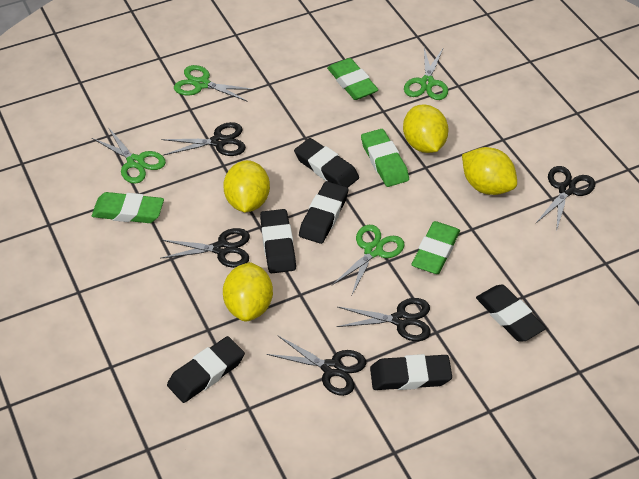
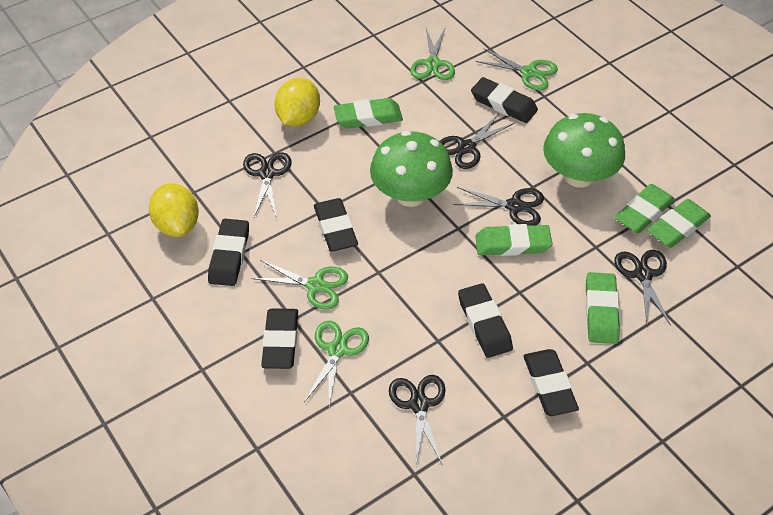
green eraser: 4 -> 5
green mushroom: 0 -> 2
yellow lemon: 4 -> 2

